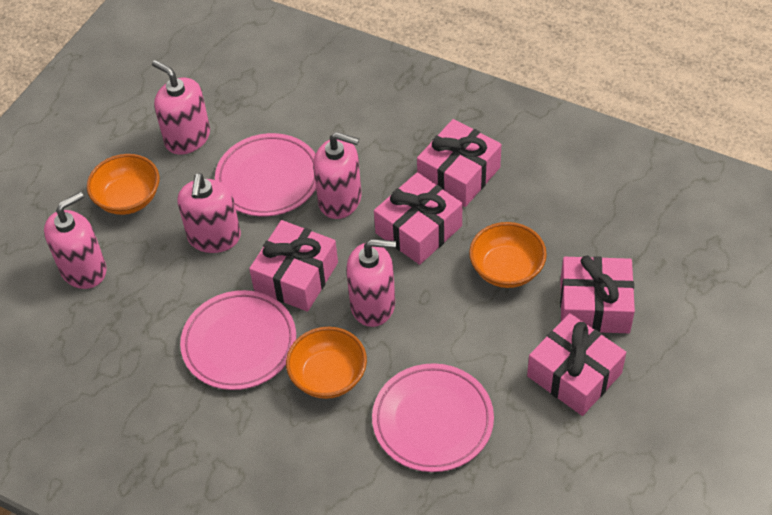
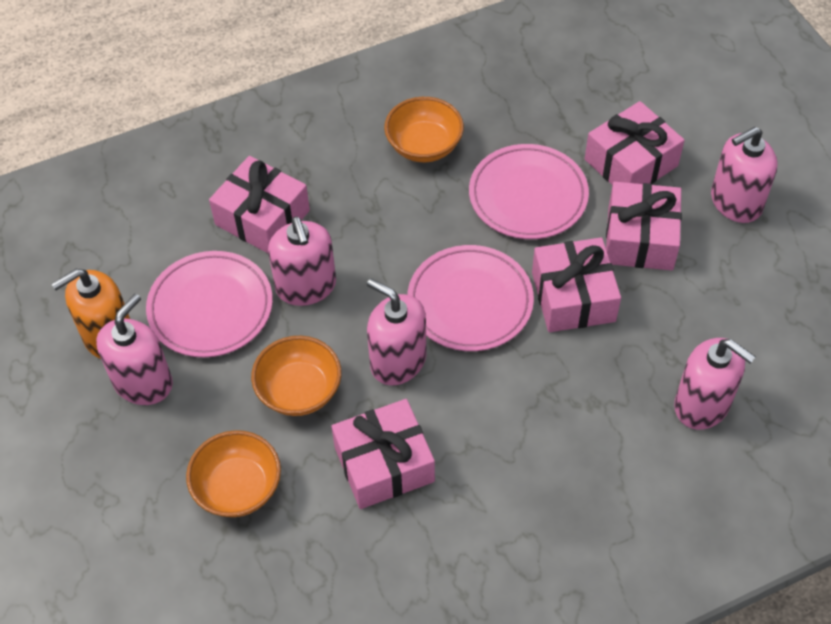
orange soap dispenser: 0 -> 1

